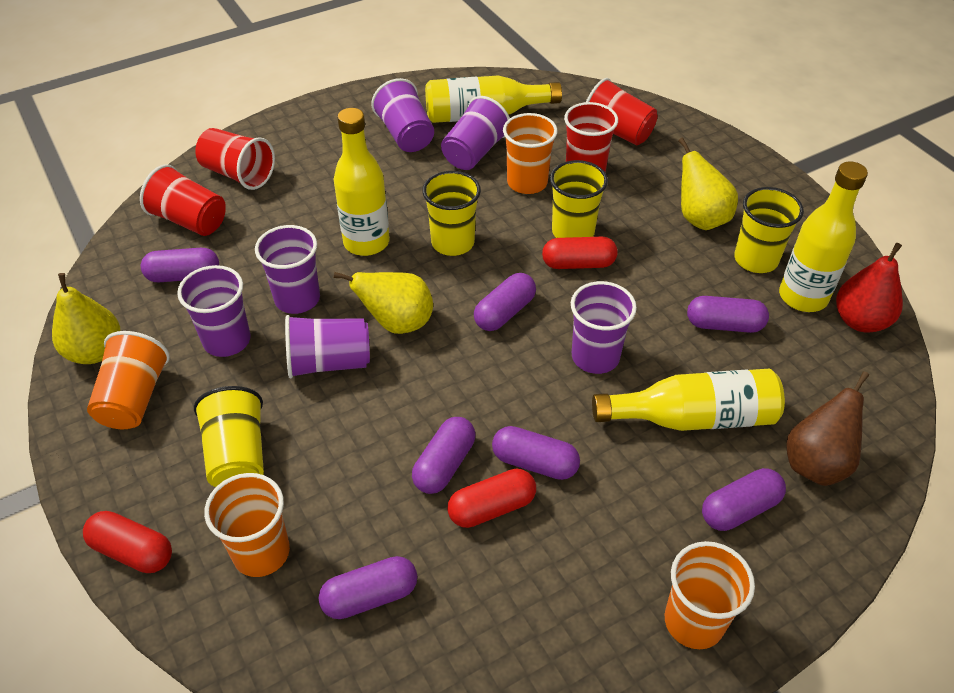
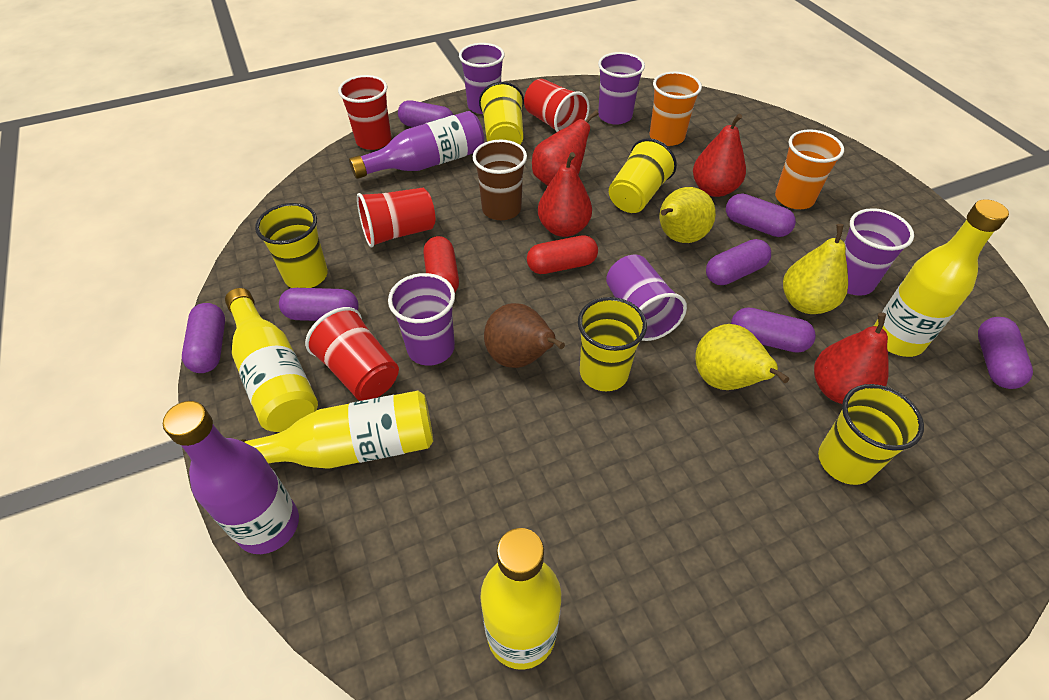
brown cup: 0 -> 1
orange cup: 4 -> 2
purple bottle: 0 -> 2
purple cup: 6 -> 5
red capsule: 3 -> 2
red pear: 1 -> 4
yellow cup: 4 -> 5

